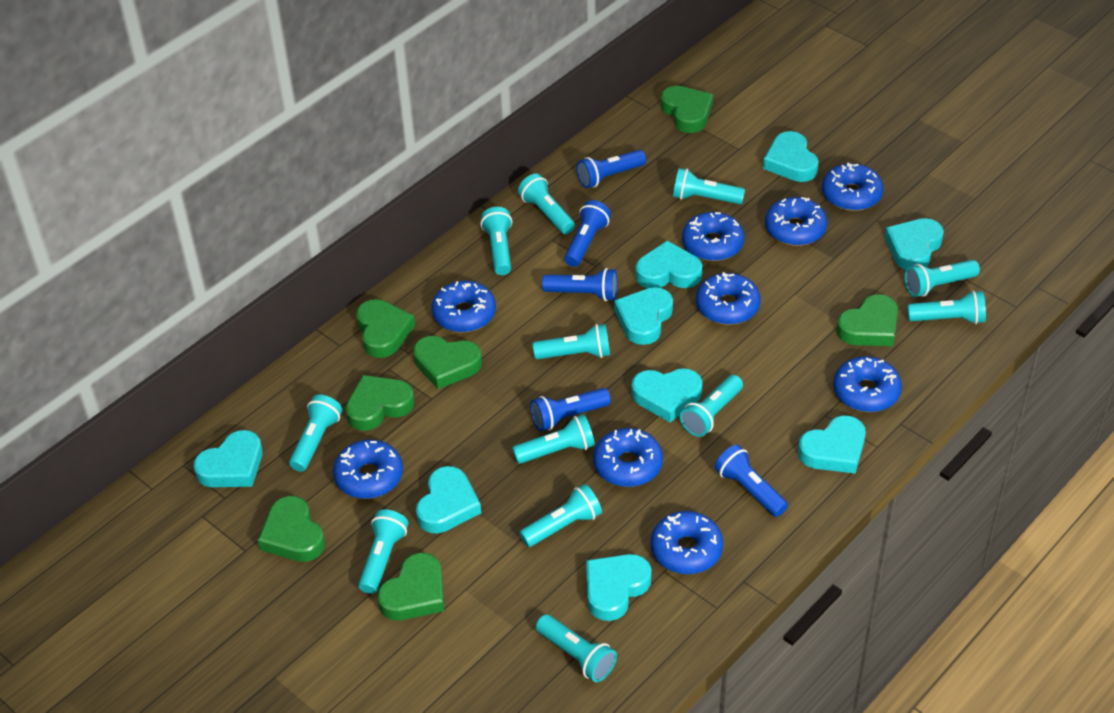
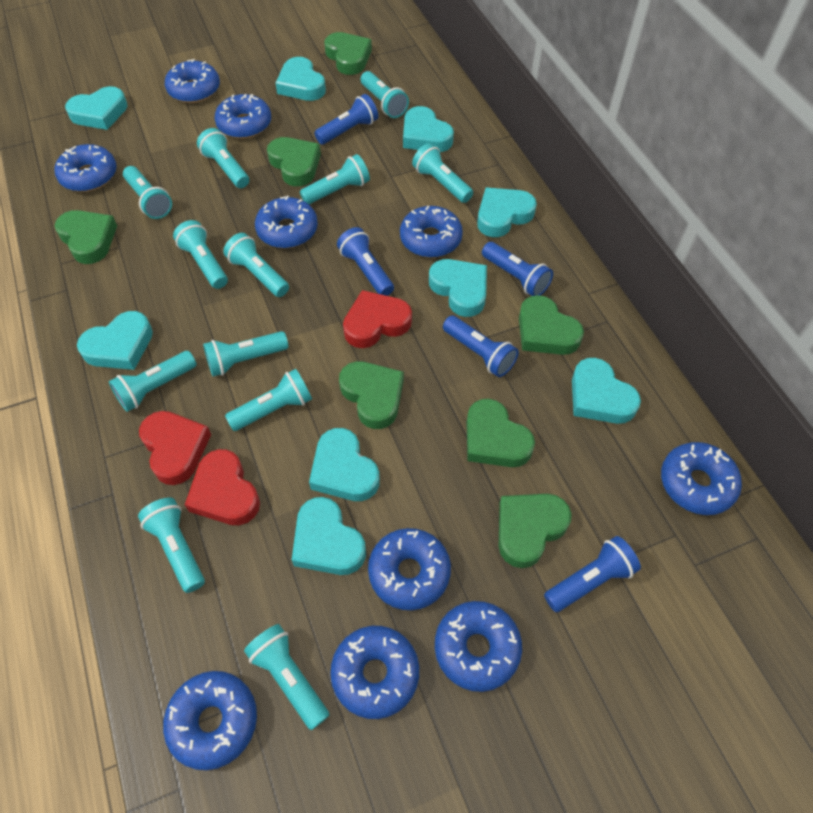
blue donut: 9 -> 10
red heart: 0 -> 3

